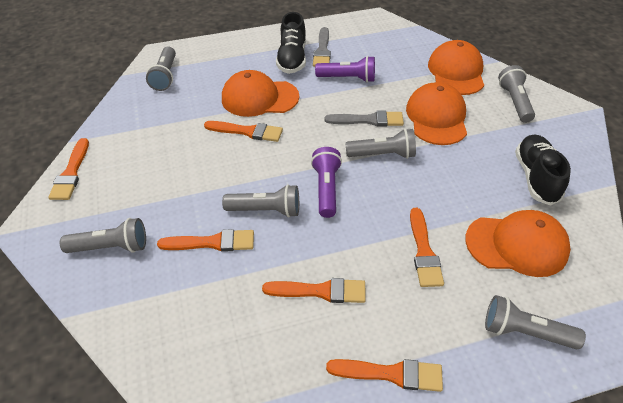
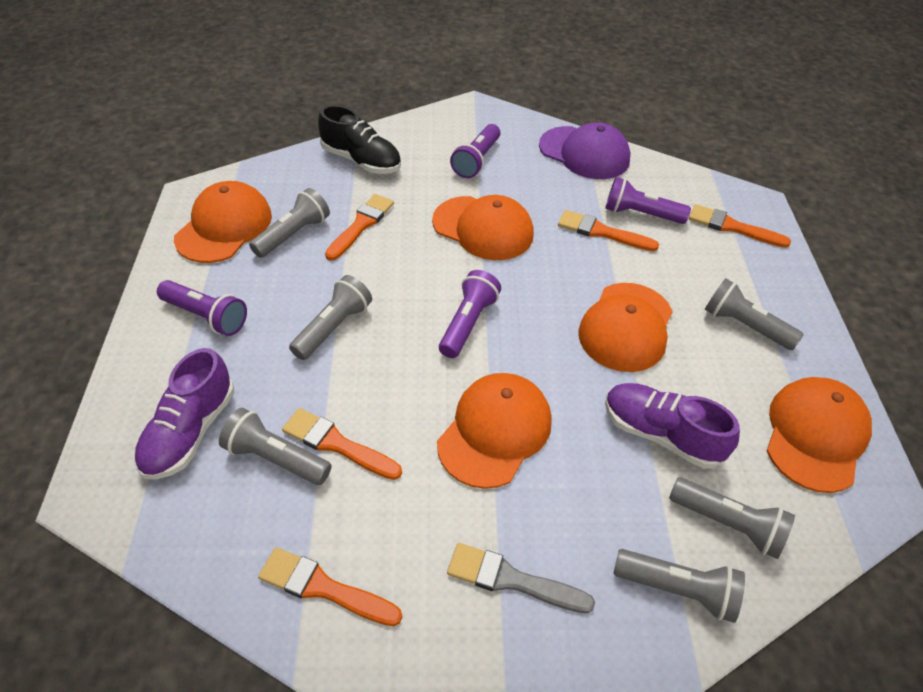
black shoe: 2 -> 1
grey brush: 2 -> 1
orange brush: 6 -> 5
orange cap: 4 -> 5
purple cap: 0 -> 1
purple flashlight: 2 -> 4
purple shoe: 0 -> 2

